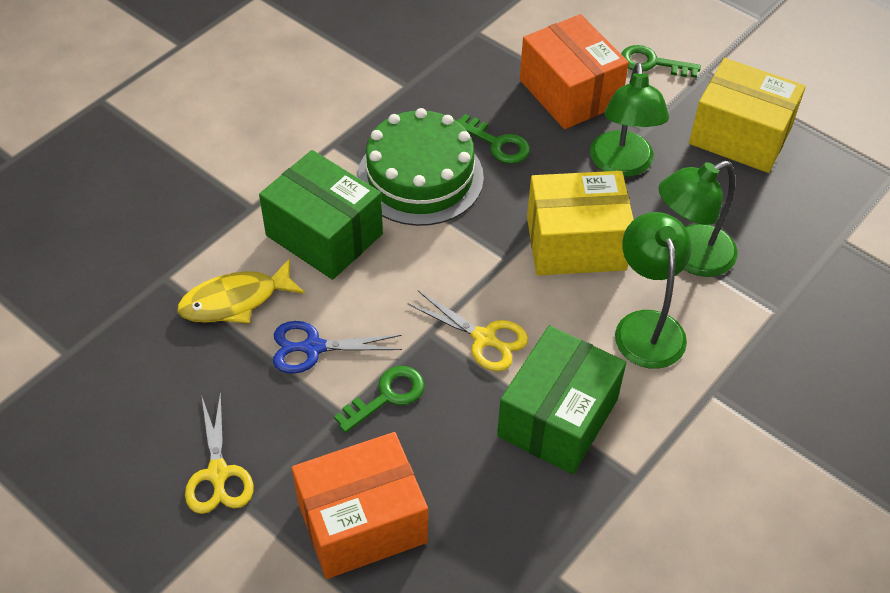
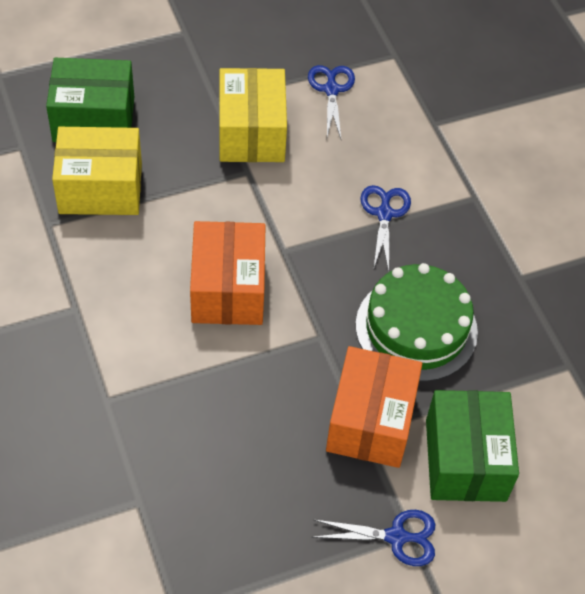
blue scissors: 1 -> 3
green key: 3 -> 0
green lamp: 3 -> 0
yellow fish: 1 -> 0
yellow scissors: 2 -> 0

